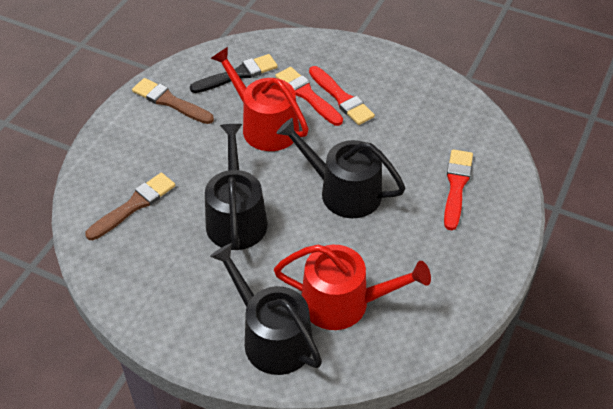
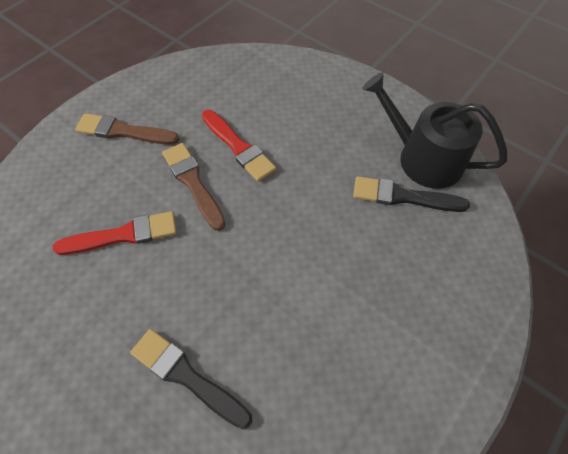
black brush: 1 -> 2
black watering can: 3 -> 1
red brush: 3 -> 2
red watering can: 2 -> 0

